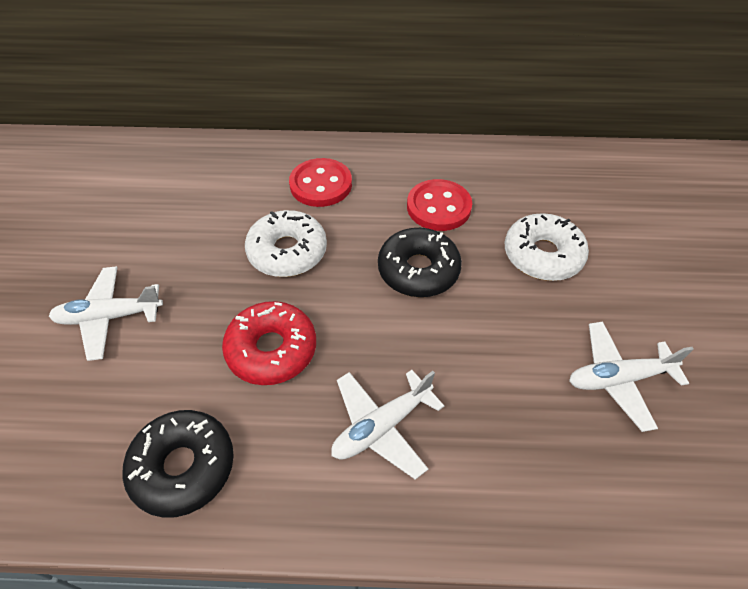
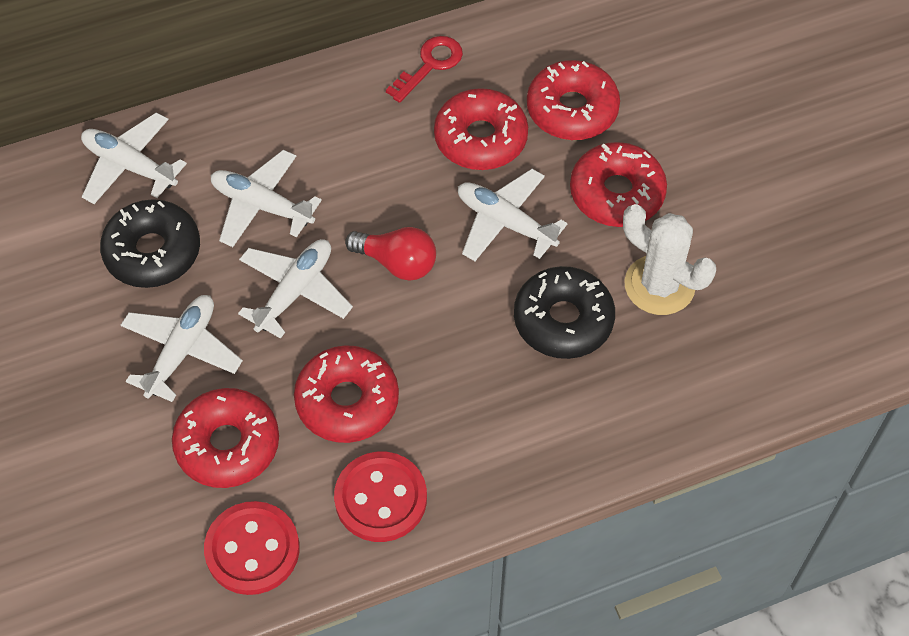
red donut: 1 -> 5
red key: 0 -> 1
red light bulb: 0 -> 1
white cactus: 0 -> 1
white donut: 2 -> 0
white plane: 3 -> 5

